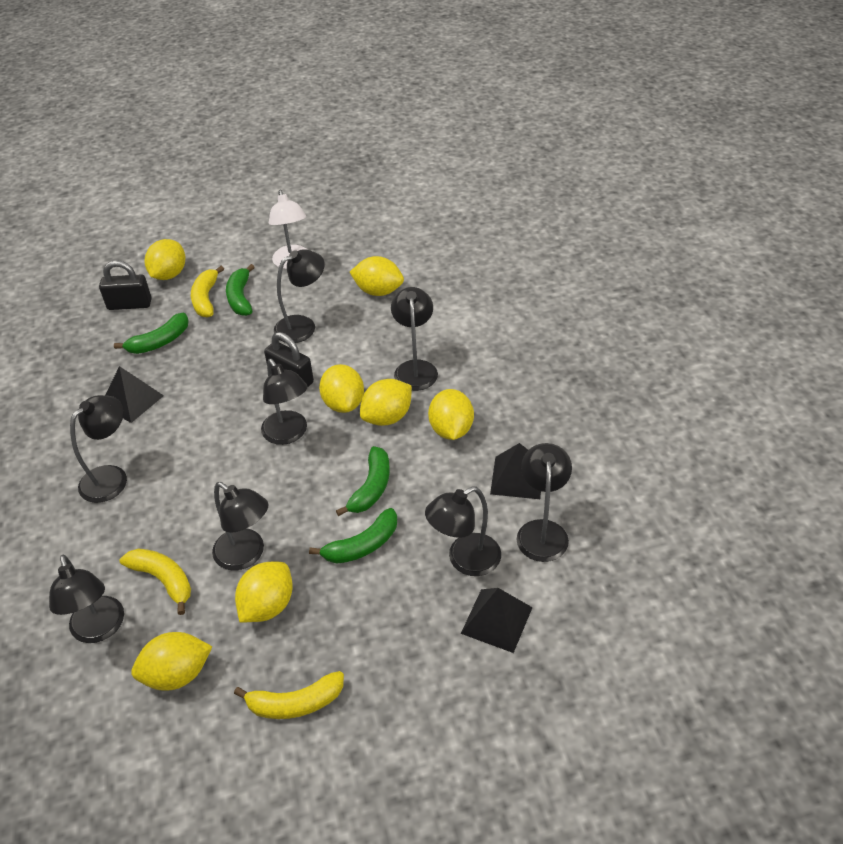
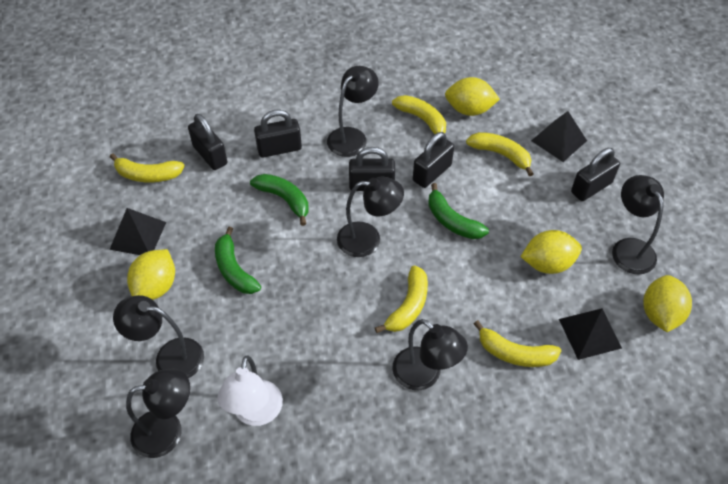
black lamp: 8 -> 6
black padlock: 2 -> 5
green banana: 4 -> 3
yellow banana: 3 -> 5
yellow lemon: 7 -> 4

